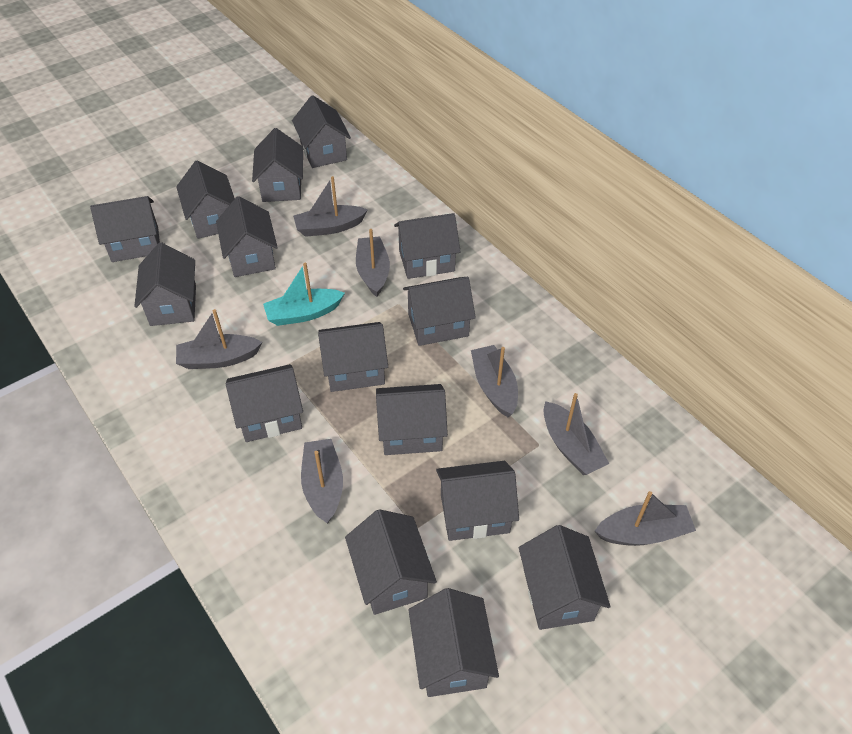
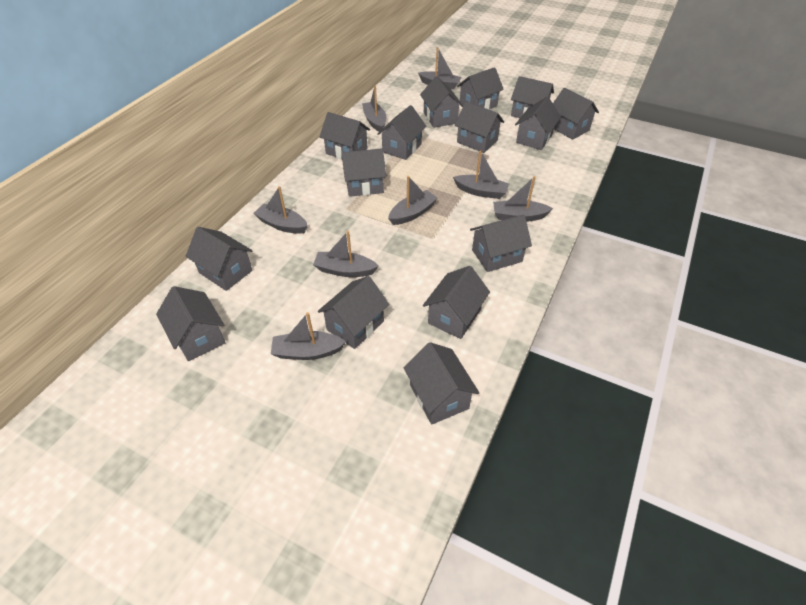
grey boat: 7 -> 8
turquoise boat: 1 -> 0

